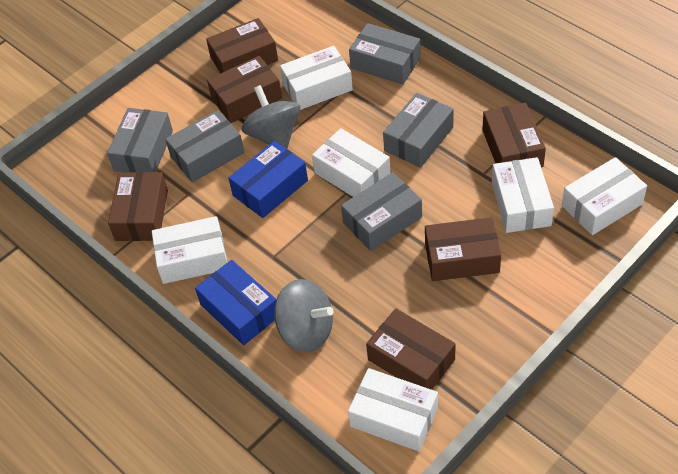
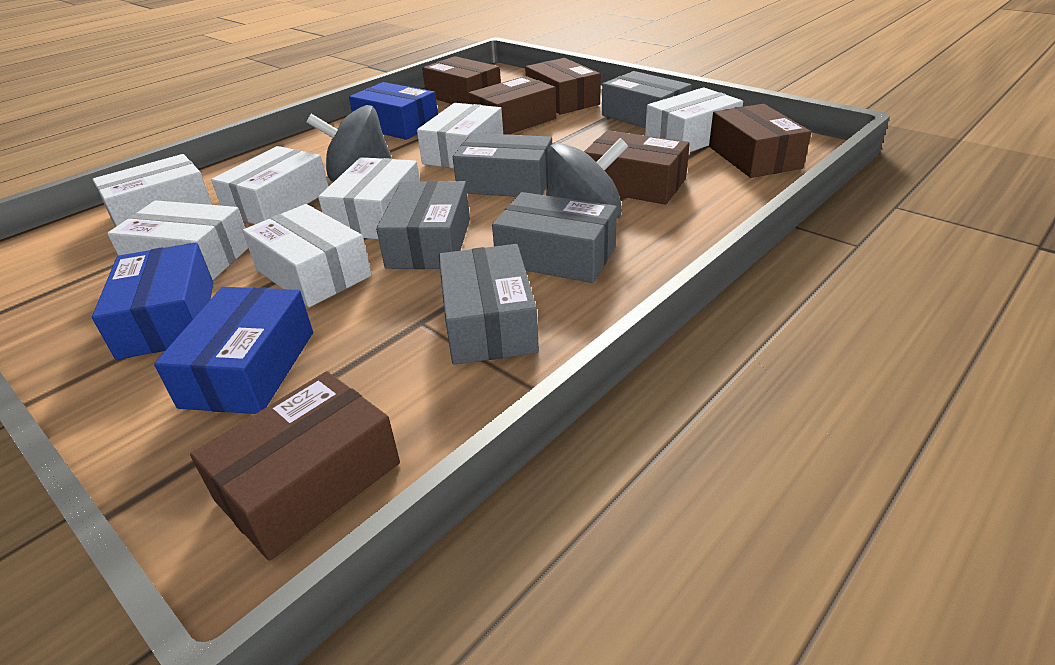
blue box: 2 -> 3
white box: 6 -> 7

